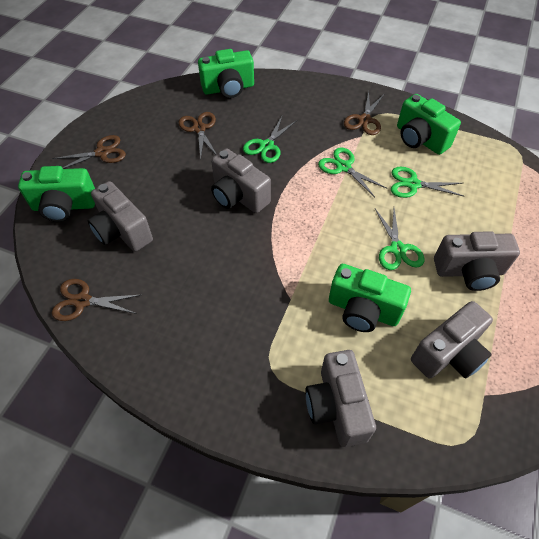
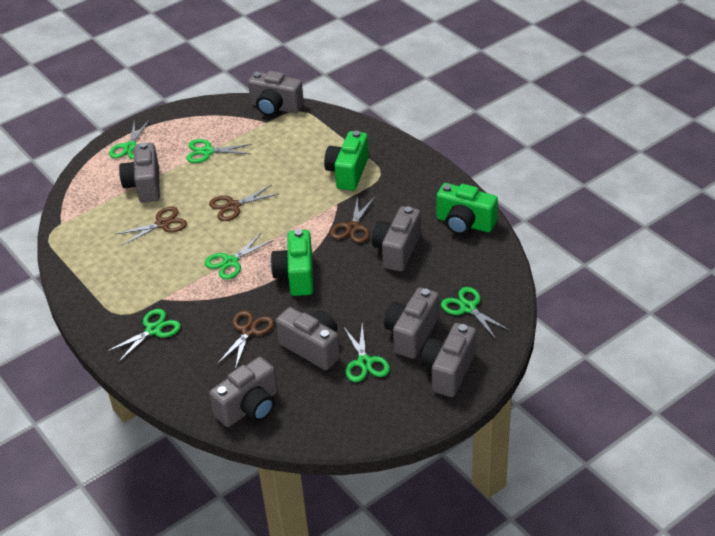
green camera: 4 -> 3
green scissors: 4 -> 6
grey camera: 5 -> 7

